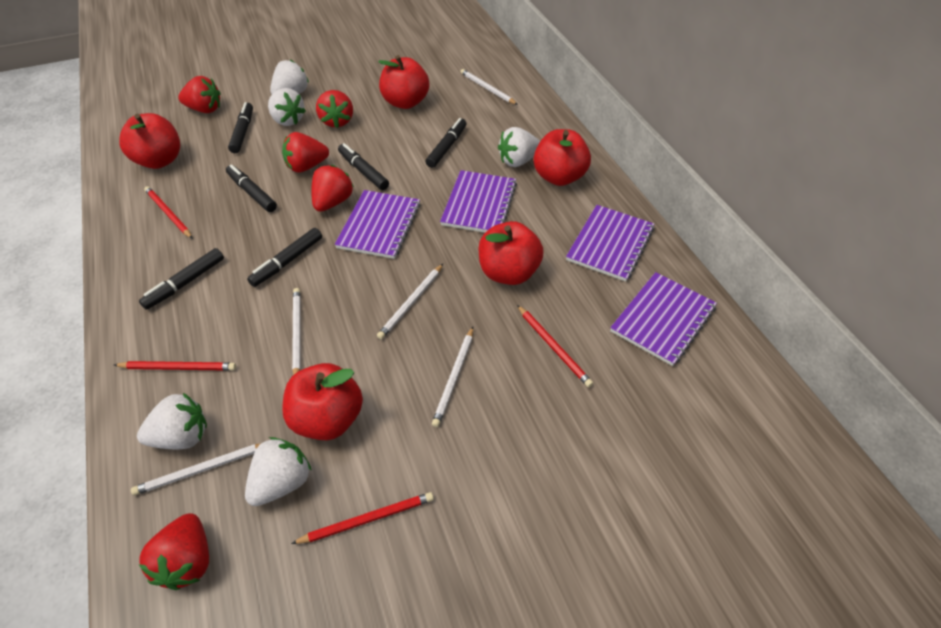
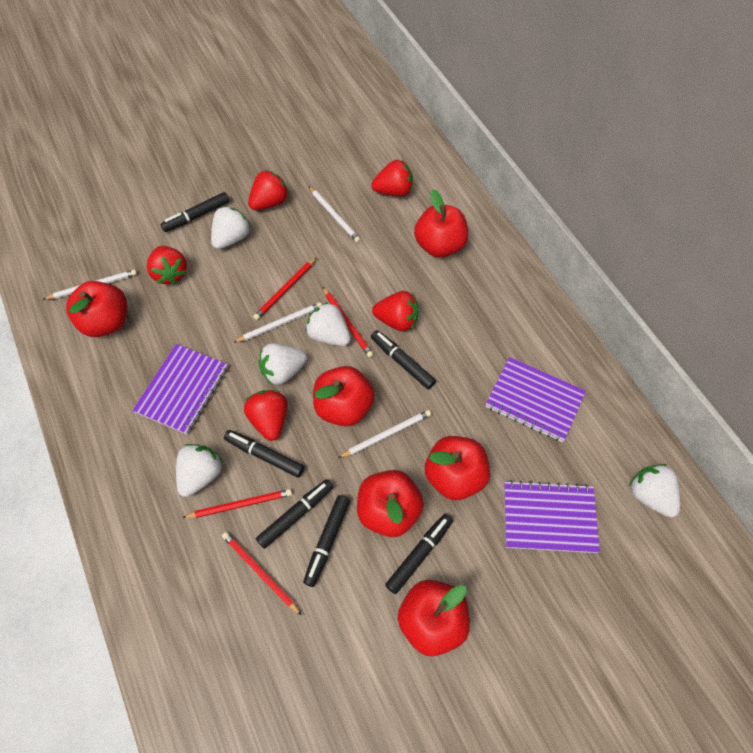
purple notebook: 4 -> 3
red apple: 5 -> 6
white pencil: 5 -> 4

